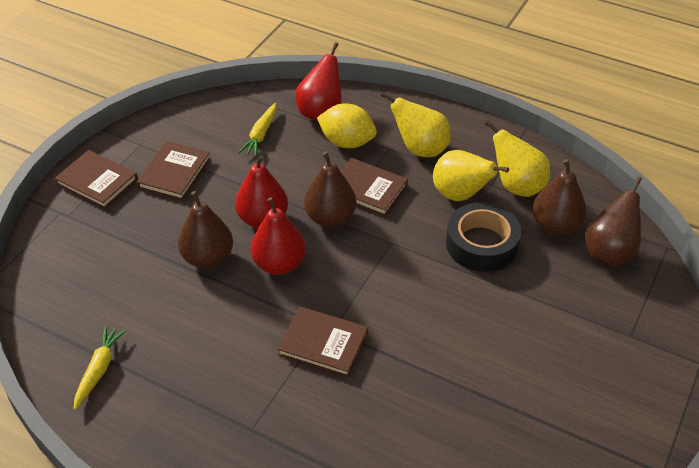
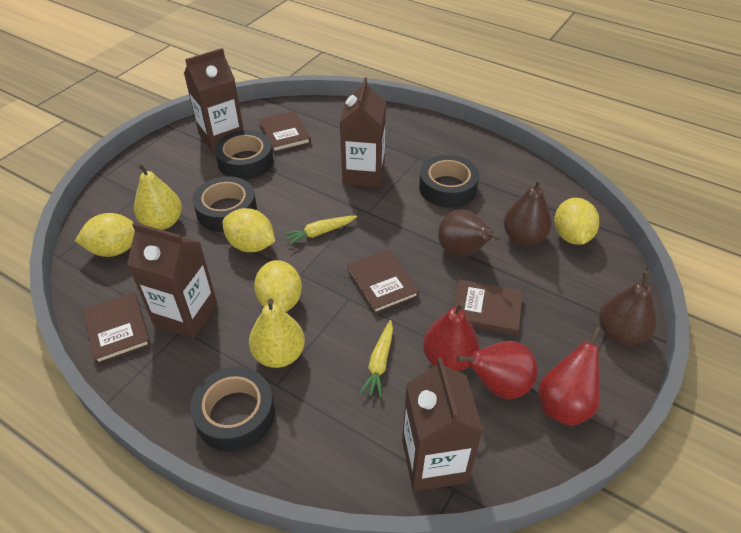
black tape: 1 -> 4
brown carton: 0 -> 4
brown pear: 4 -> 3
yellow lemon: 1 -> 4
yellow pear: 3 -> 2

